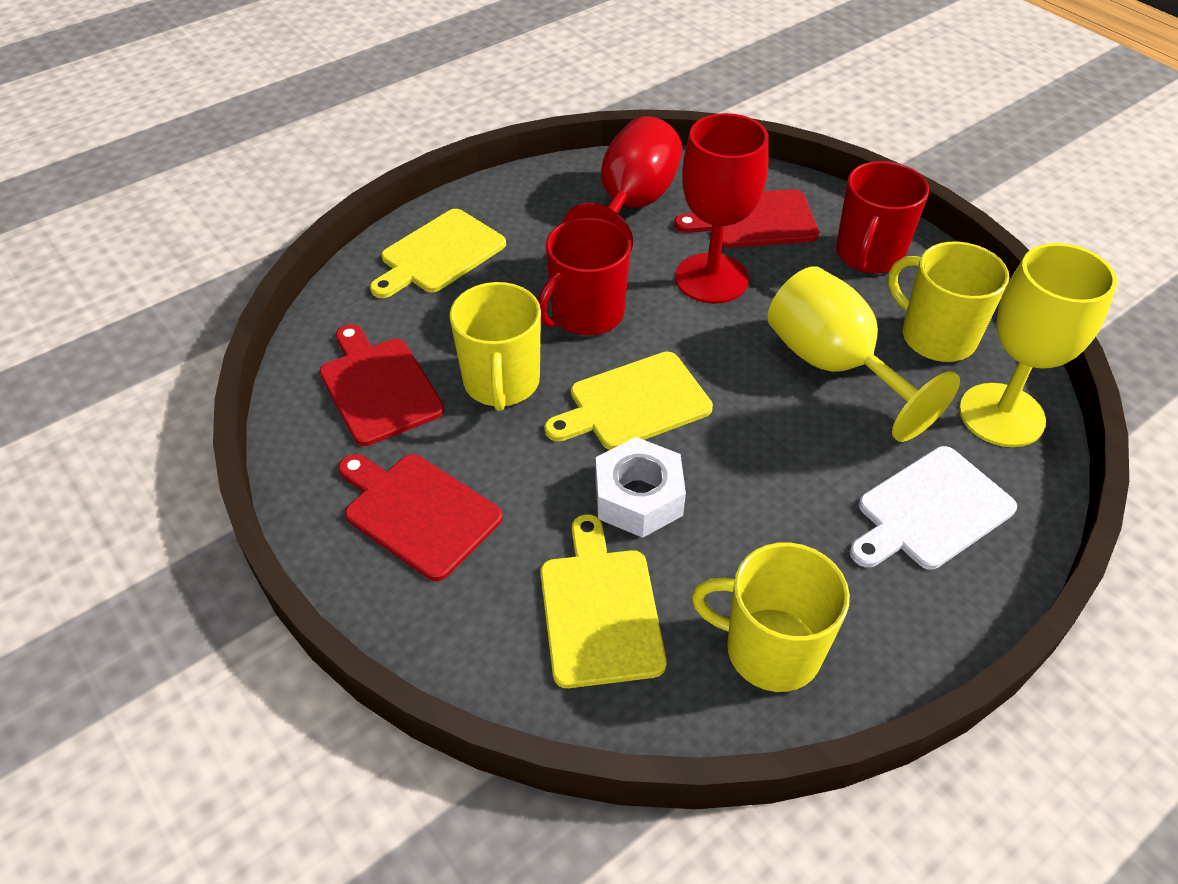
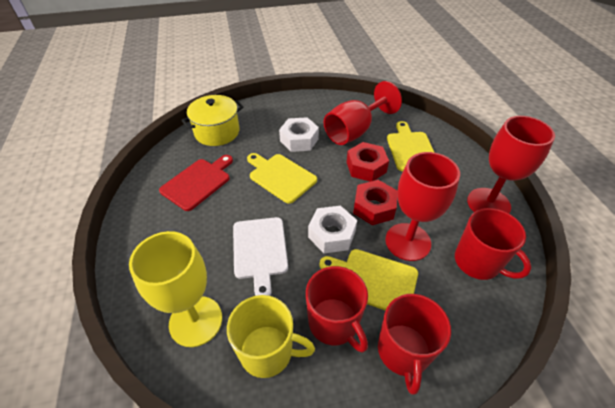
red cutting board: 3 -> 1
red goblet: 2 -> 3
red mug: 2 -> 3
red nut: 0 -> 2
white nut: 1 -> 2
yellow goblet: 2 -> 1
yellow mug: 3 -> 1
yellow pot: 0 -> 1

